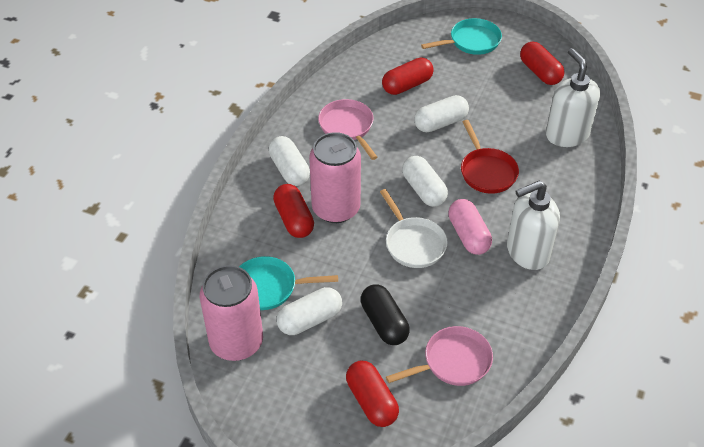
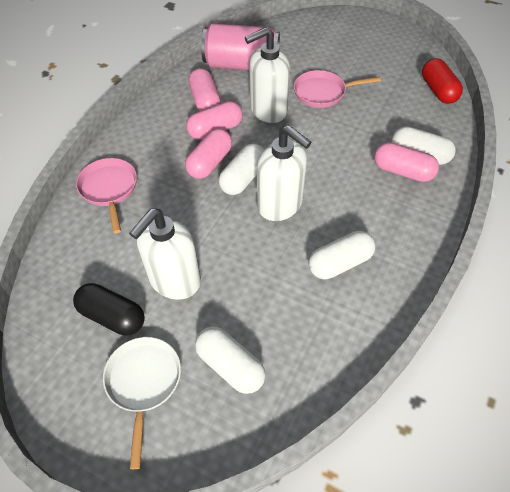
pink can: 2 -> 1
pink capsule: 1 -> 4
red capsule: 4 -> 1
red pan: 1 -> 0
turquoise pan: 2 -> 0
white soap dispenser: 2 -> 3

